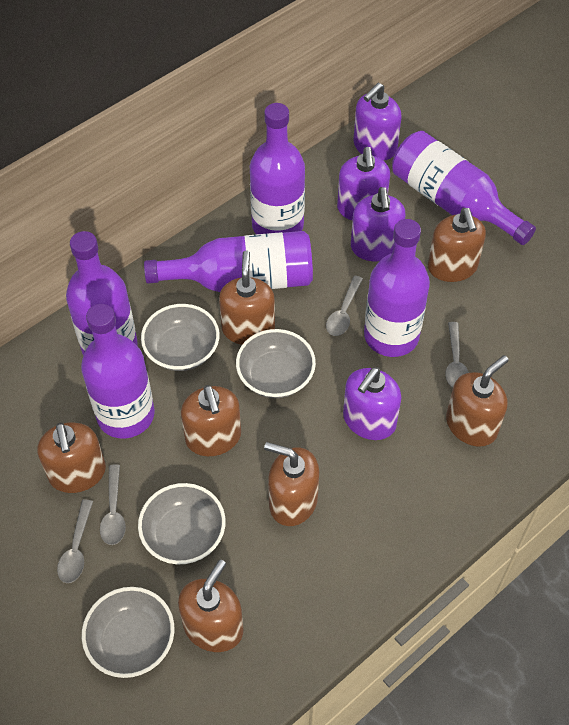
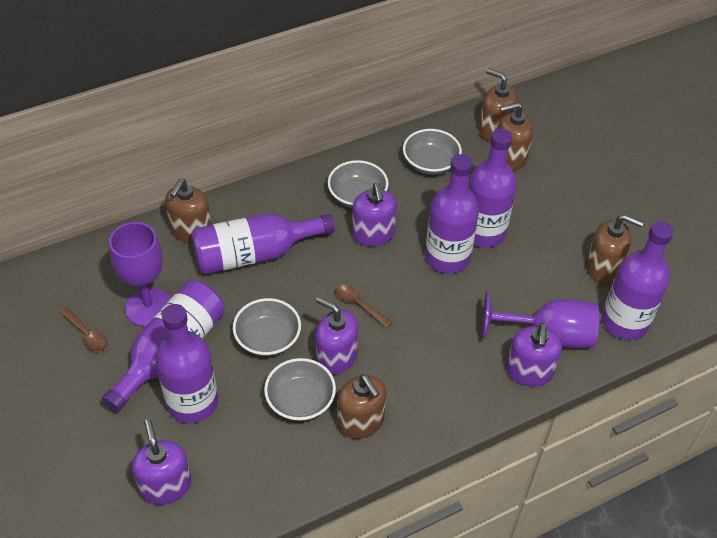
brown soap dispenser: 7 -> 5
brown spoon: 0 -> 2
grey spoon: 4 -> 0
purple goblet: 0 -> 2

